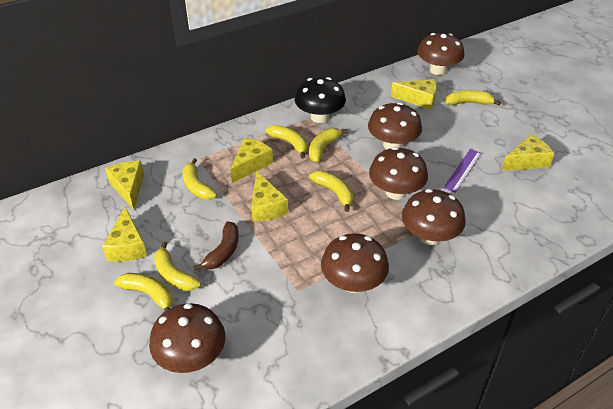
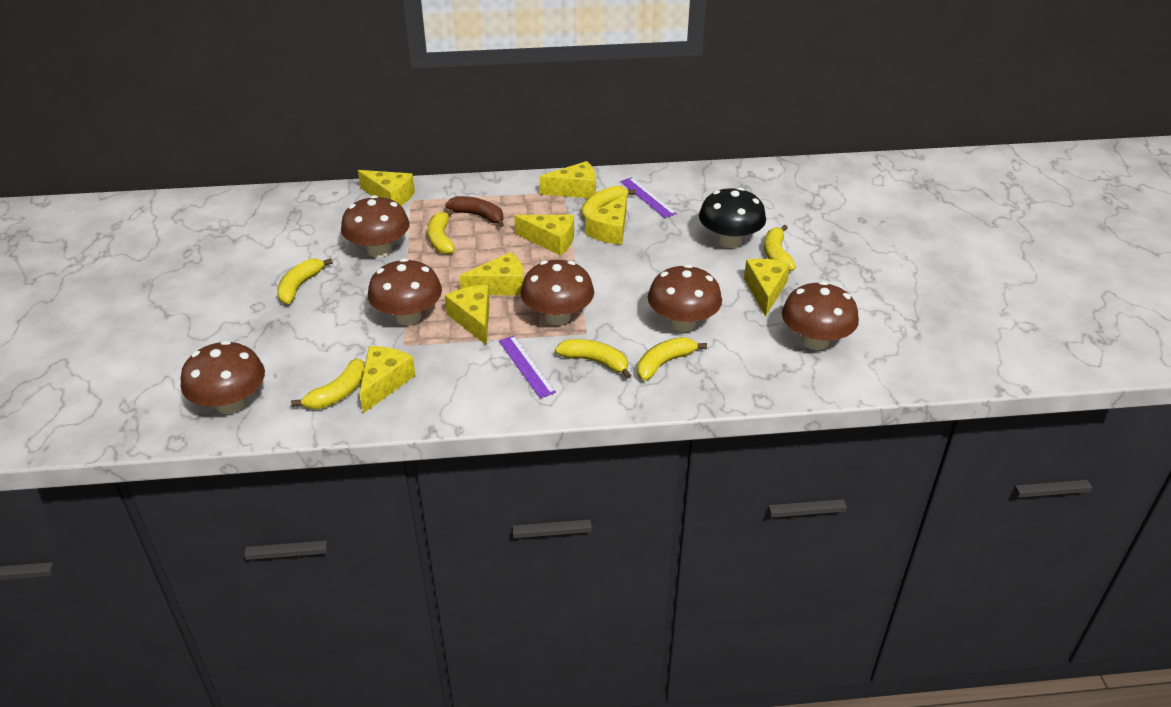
purple ruler: 1 -> 2
yellow cheese: 6 -> 8

